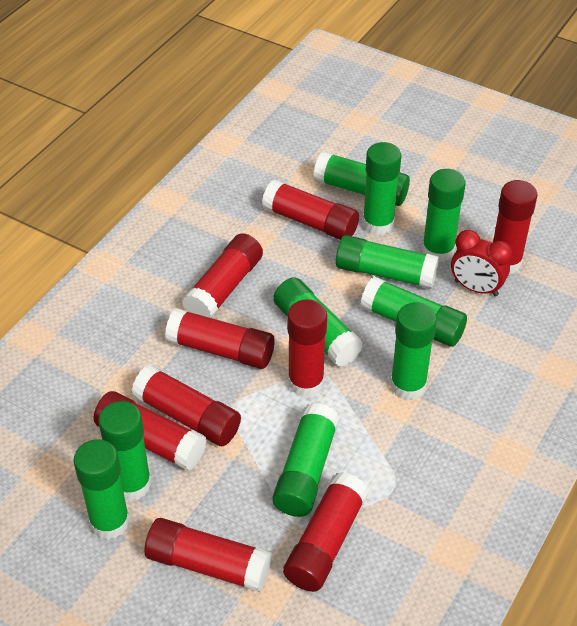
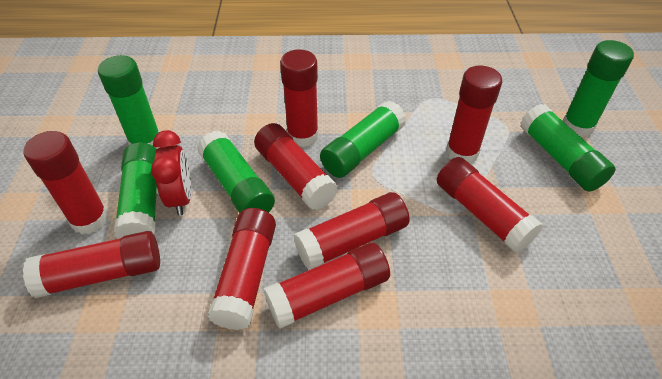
green glue stick: 10 -> 6

